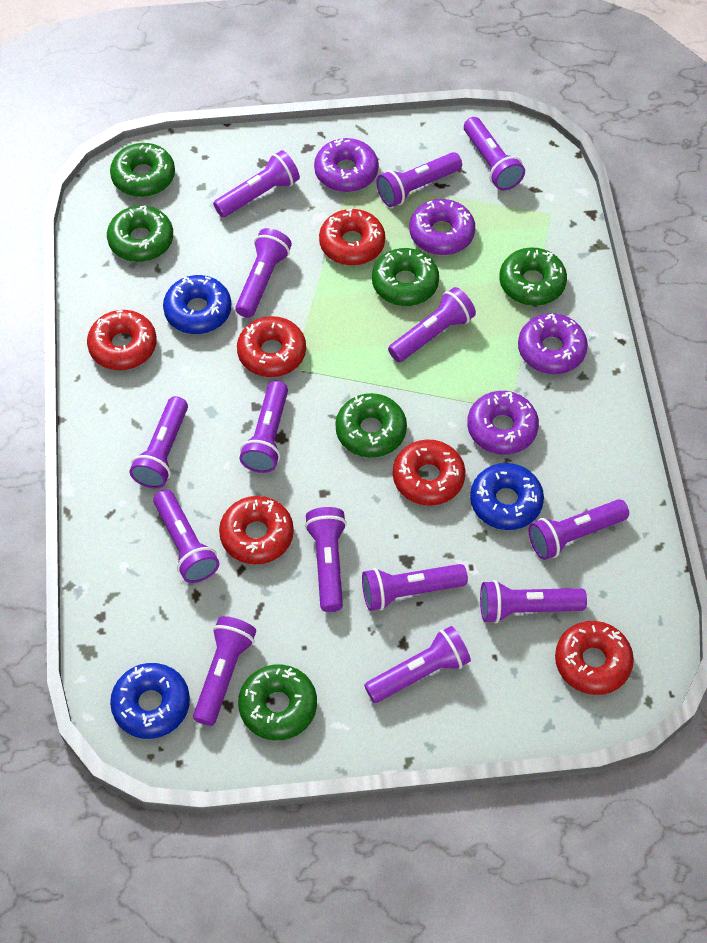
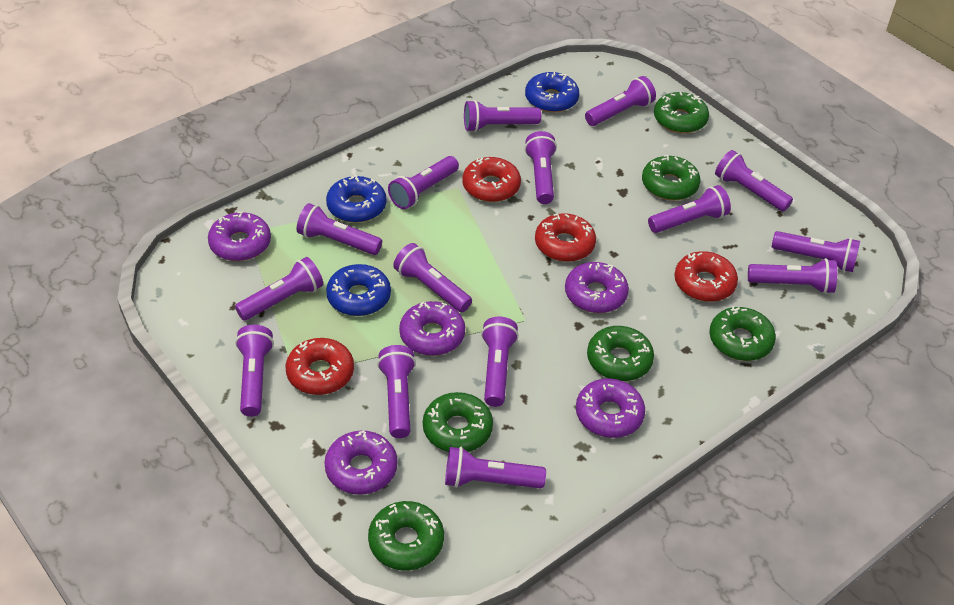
purple donut: 4 -> 5
purple flashlight: 14 -> 15
red donut: 6 -> 4

